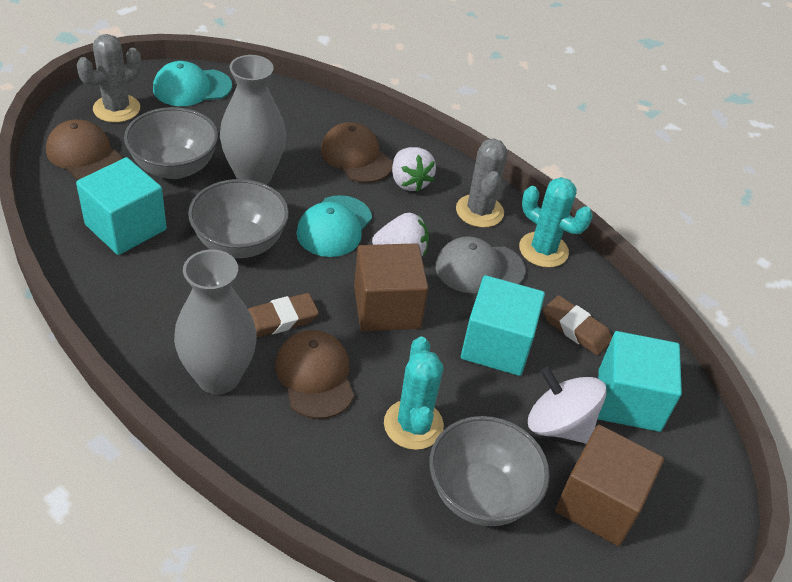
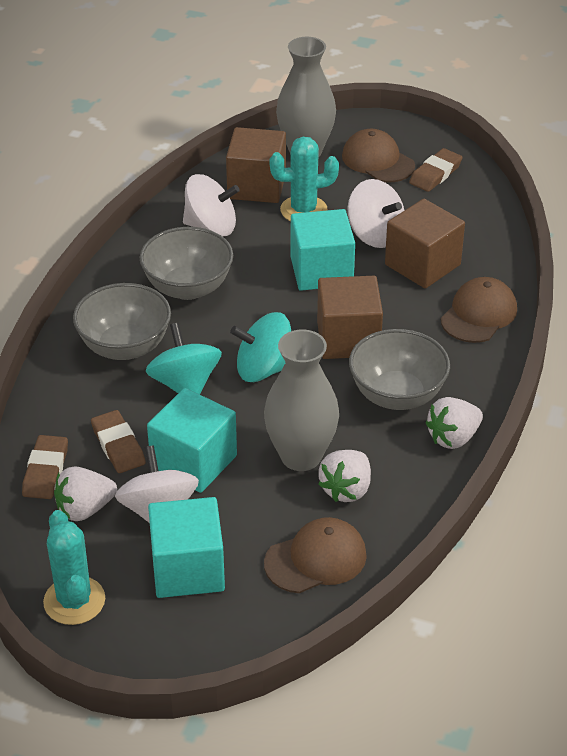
brown cube: 2 -> 3
brown eraser: 2 -> 3
grey cactus: 2 -> 0
grey cap: 1 -> 0
turquoise cap: 2 -> 0
turquoise spinning top: 0 -> 2
white spinning top: 1 -> 3
white strawberry: 2 -> 3

